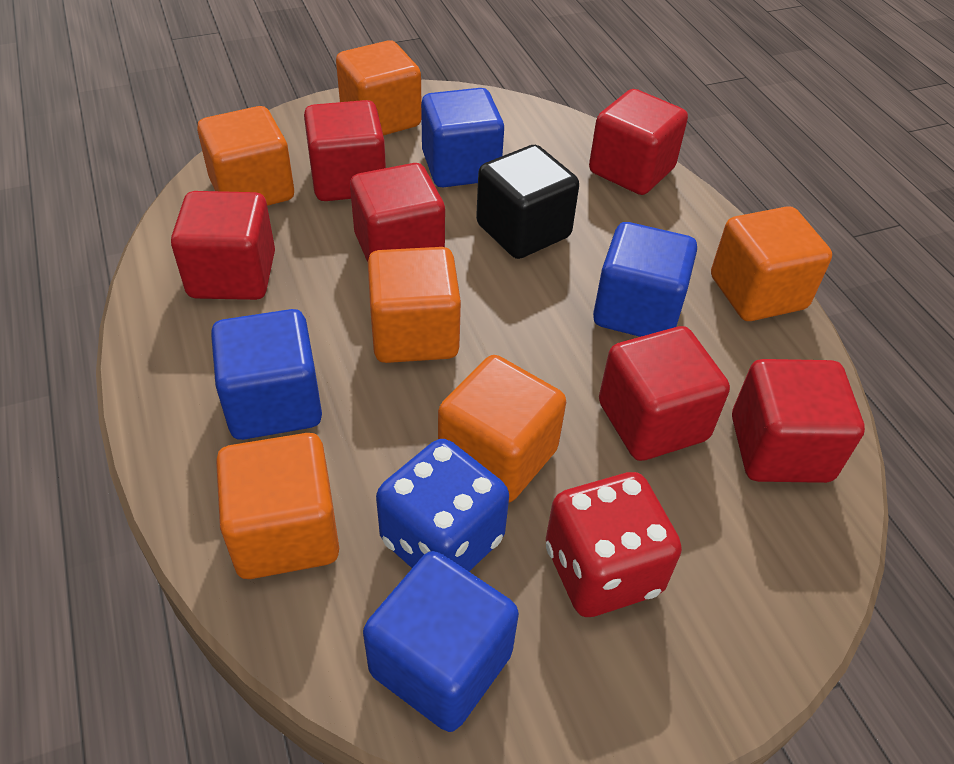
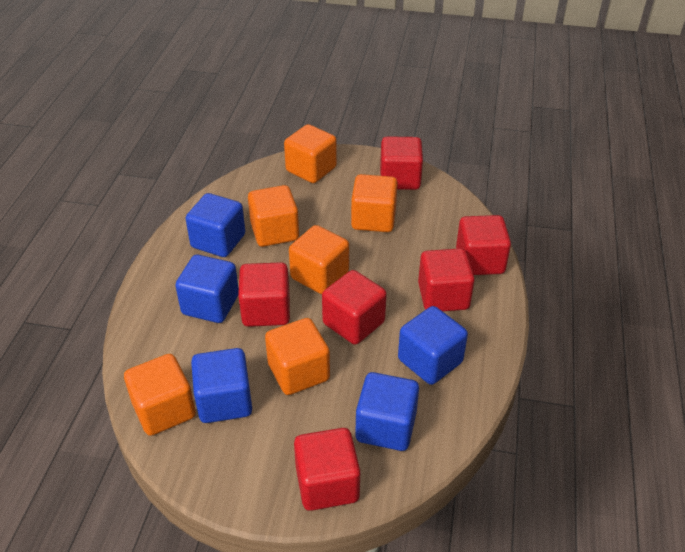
black cube: 1 -> 0
blue cube: 4 -> 5
blue dice: 1 -> 0
red dice: 1 -> 0

